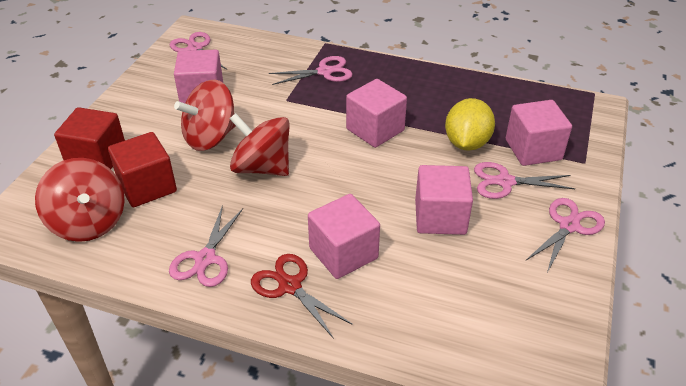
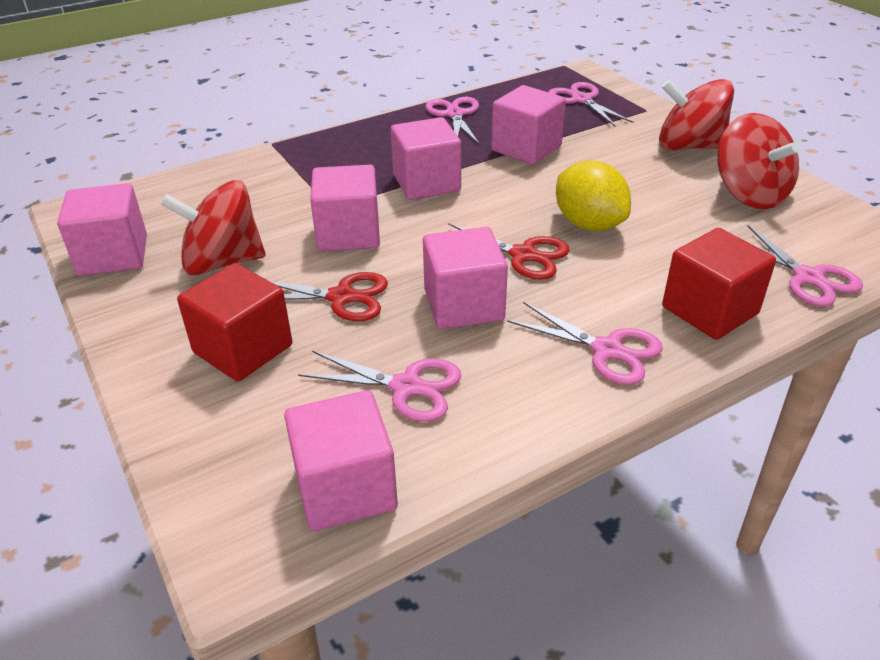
pink cube: 5 -> 6
red scissors: 1 -> 2

